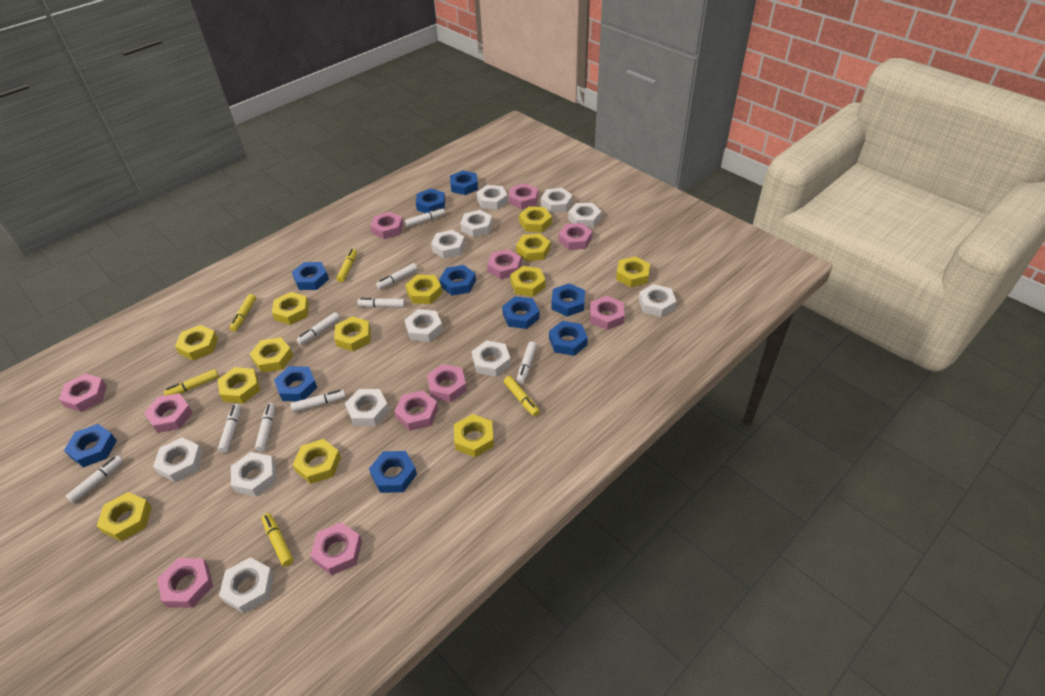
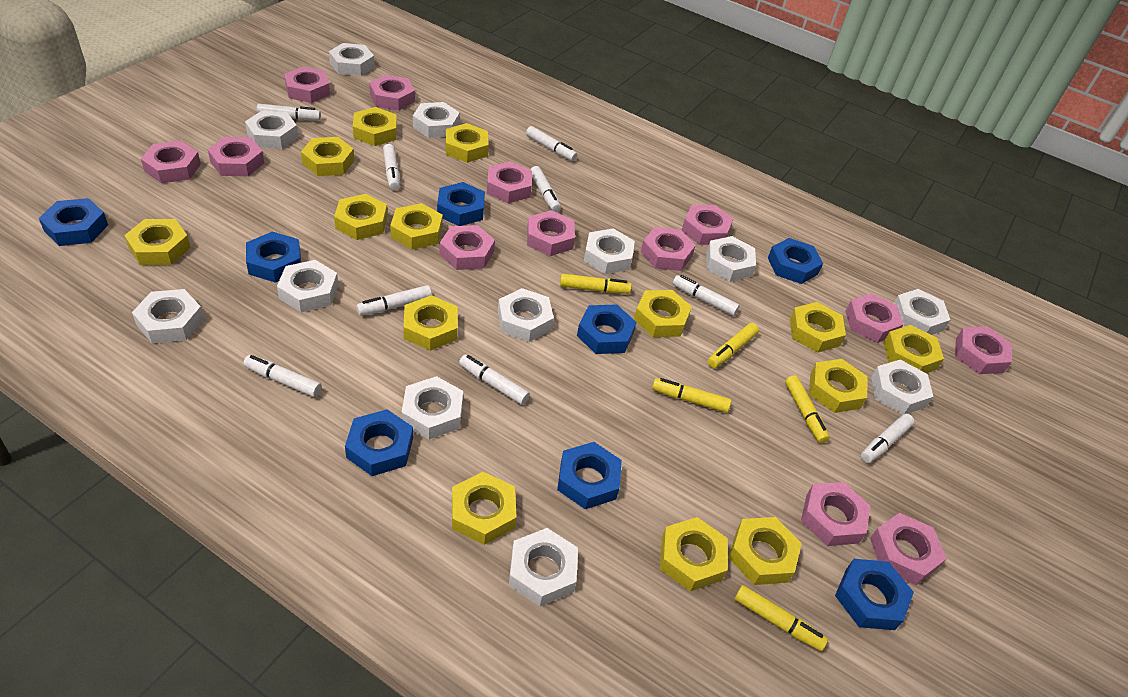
blue nut: 10 -> 8
pink nut: 11 -> 13
yellow nut: 13 -> 14

